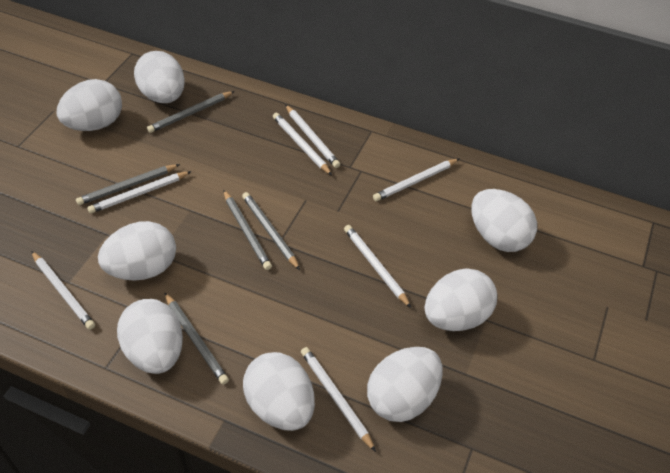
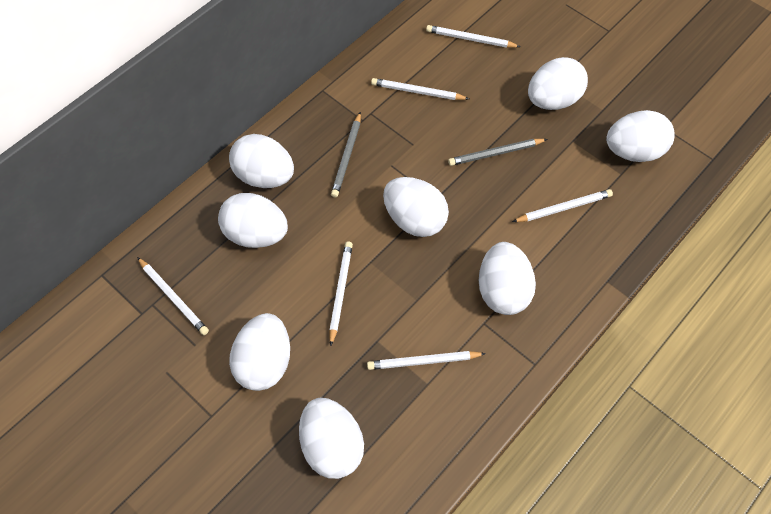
grey pencil: 5 -> 2
white pencil: 7 -> 6

